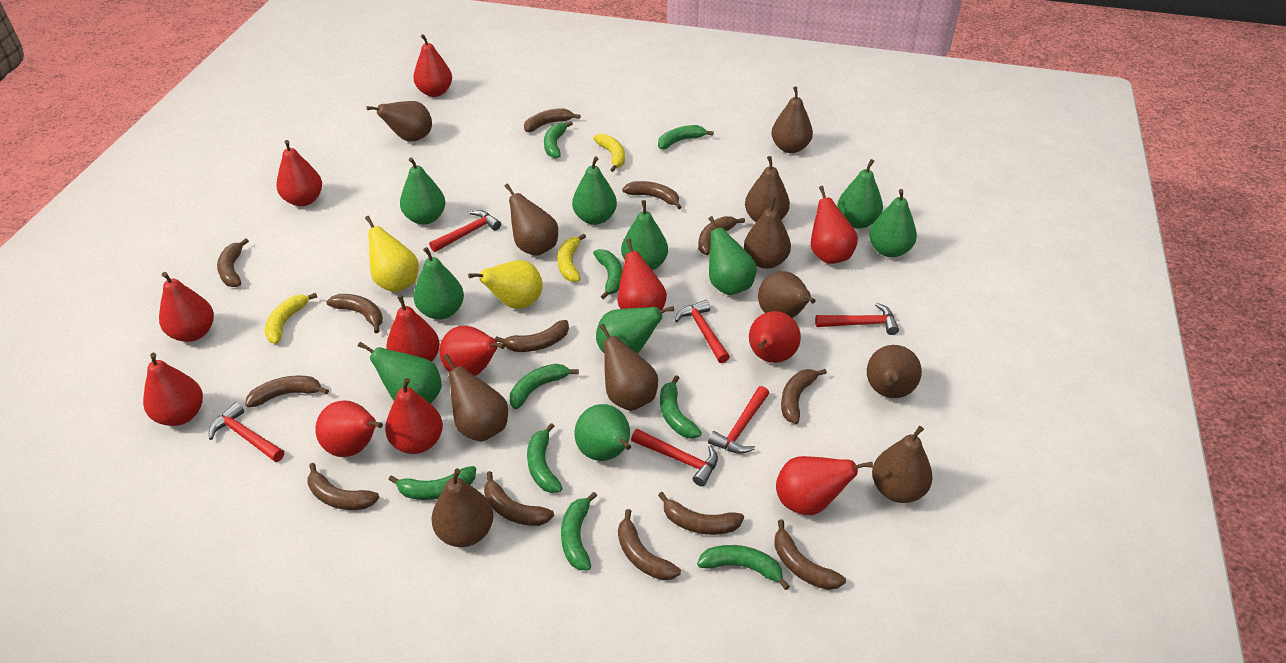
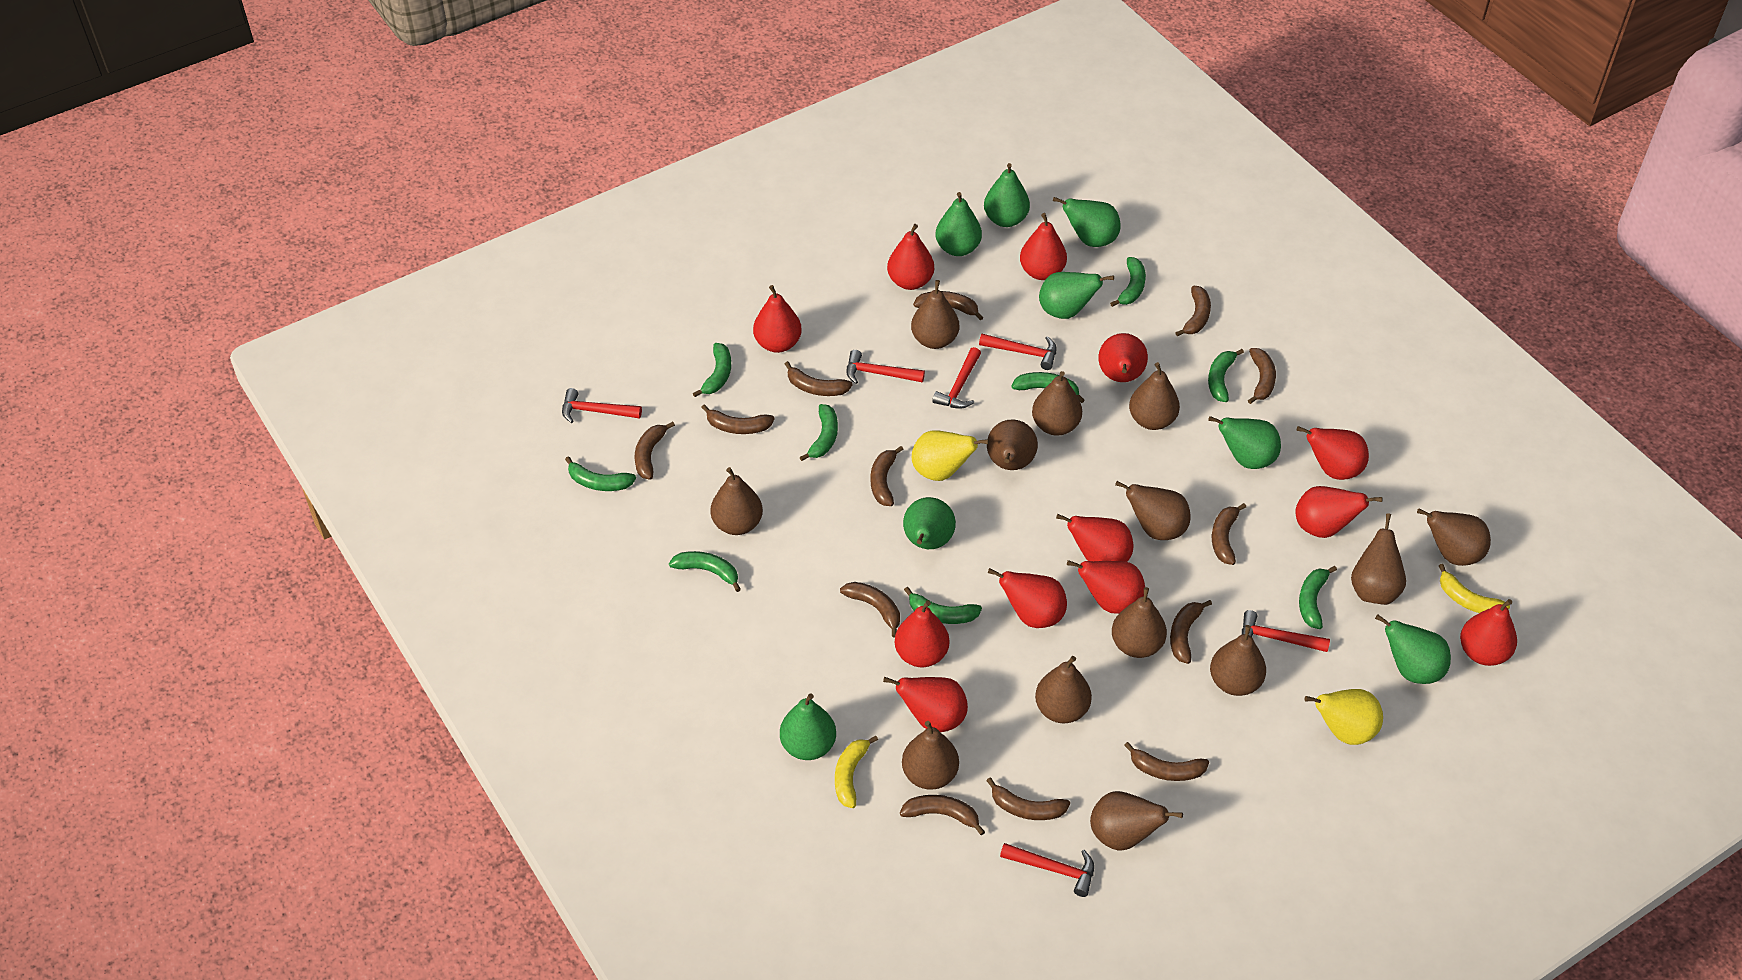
brown pear: 11 -> 13
green pear: 10 -> 8
yellow banana: 3 -> 2

